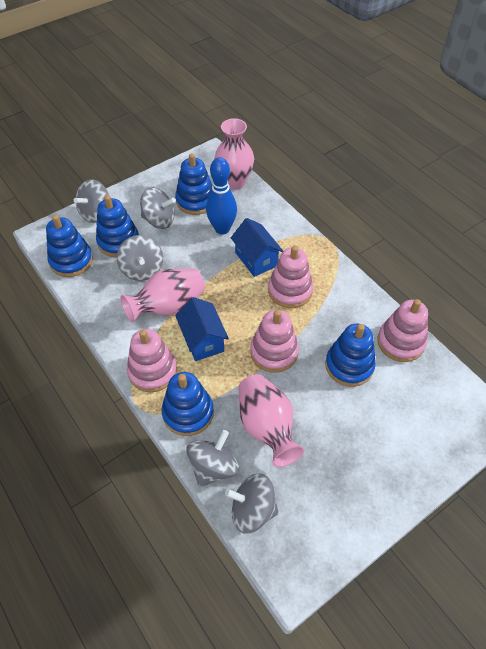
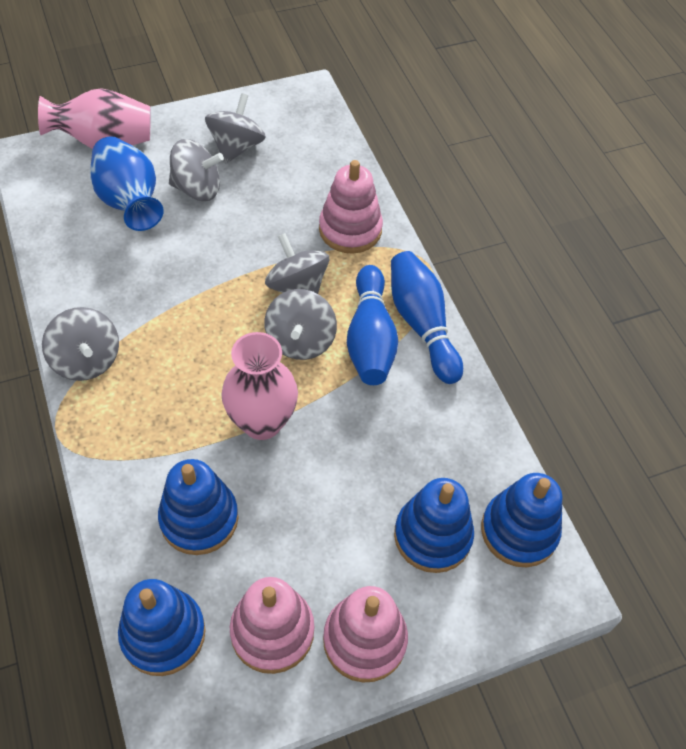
blue bowling pin: 1 -> 2
blue house: 2 -> 0
blue stacking toy: 5 -> 4
blue vase: 0 -> 1
pink stacking toy: 4 -> 3
pink vase: 3 -> 2

